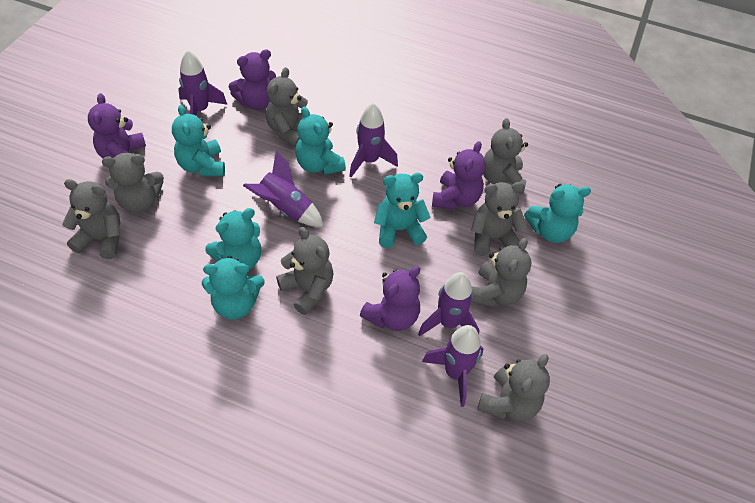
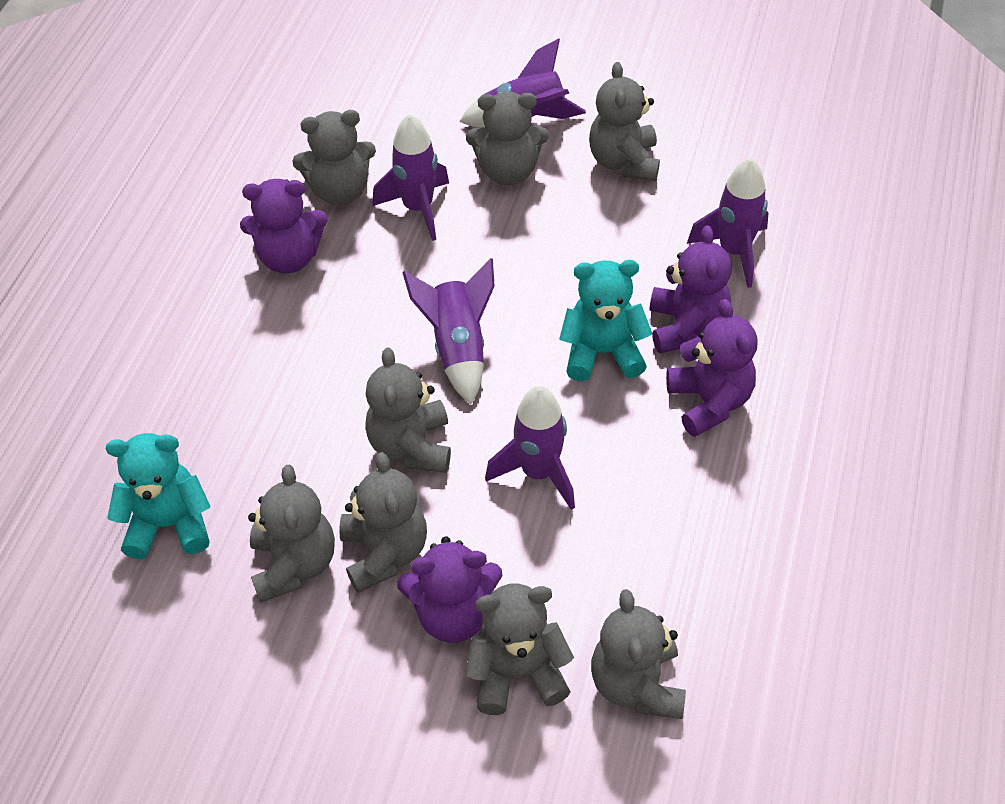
turquoise teddy bear: 6 -> 2

